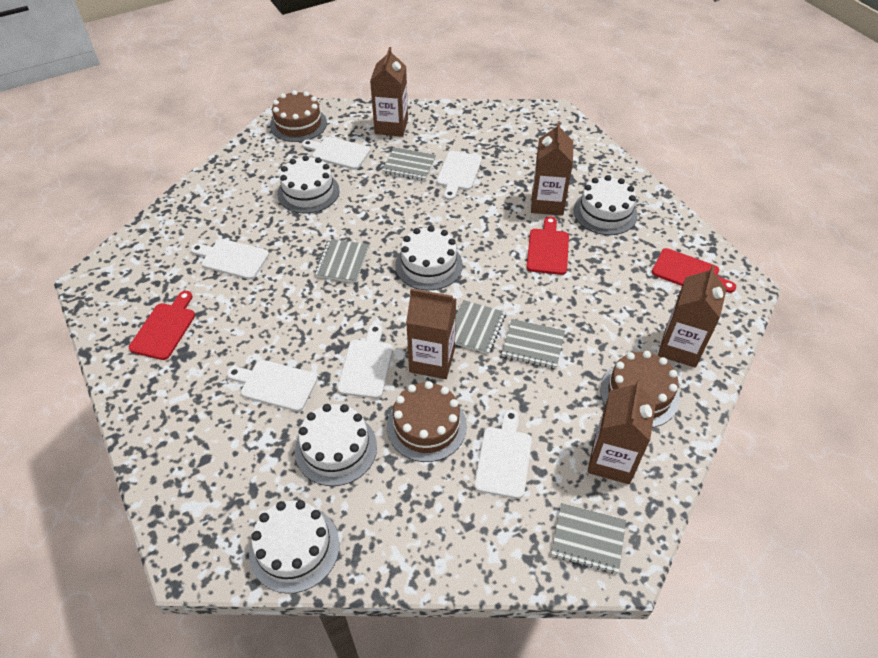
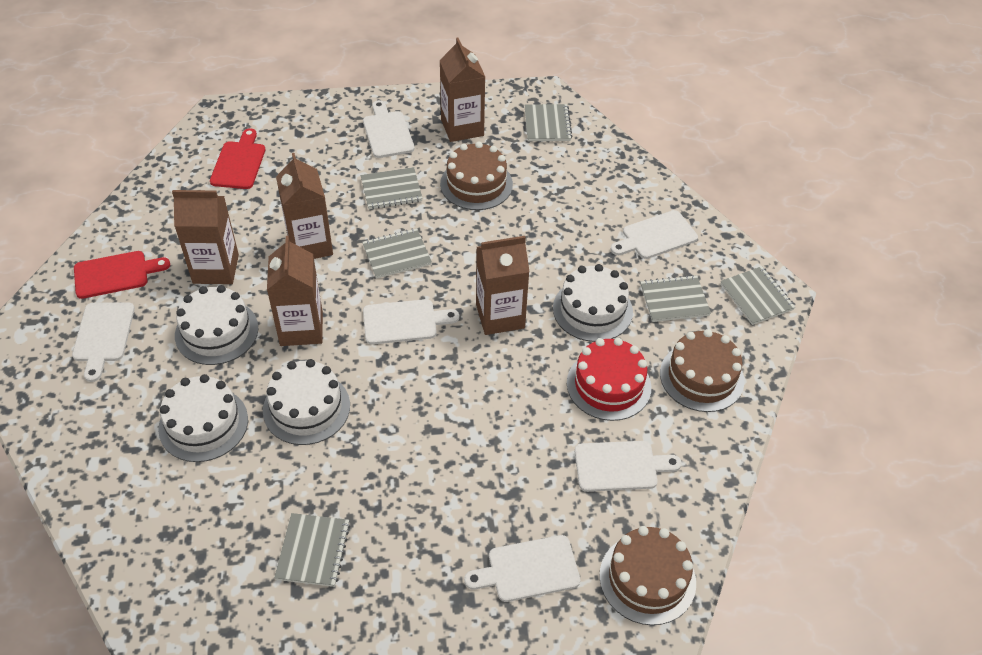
grey notebook: 5 -> 6
red cake: 0 -> 1
red cutting board: 3 -> 2
white cake: 5 -> 4

